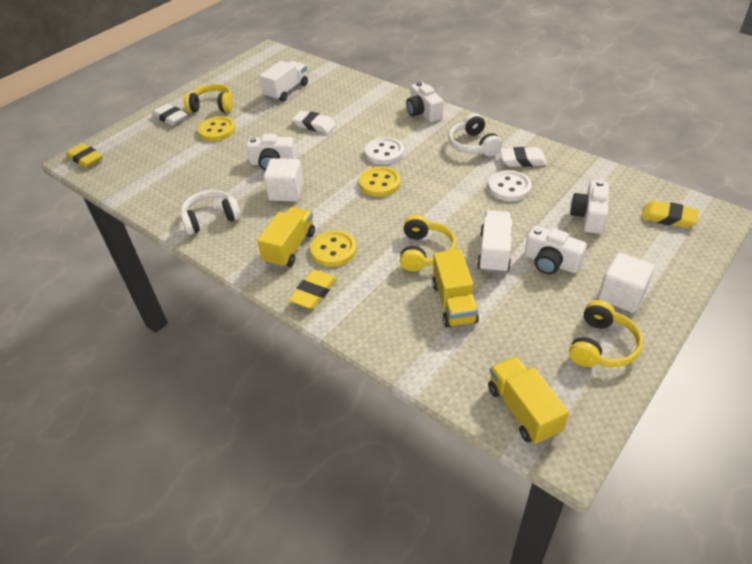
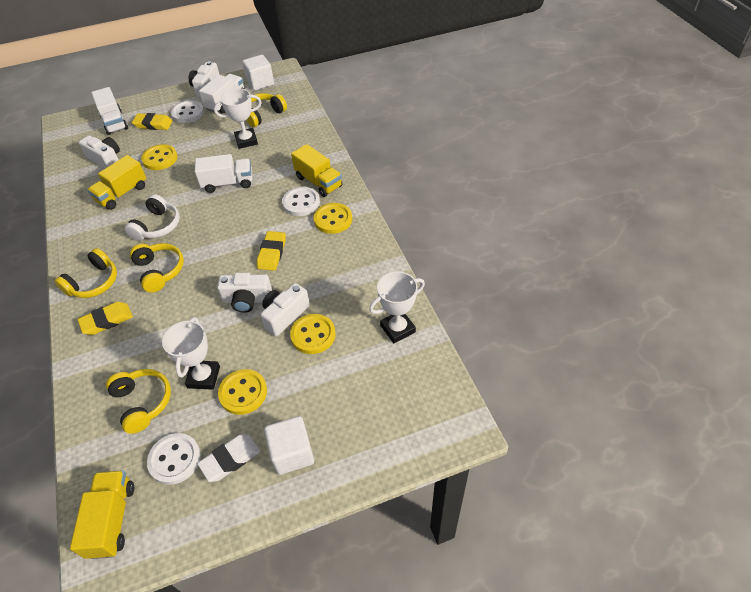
white button: 2 -> 3
white eraser: 3 -> 1
white headphones: 2 -> 1
white trophy: 0 -> 3
white truck: 2 -> 3
yellow button: 3 -> 4
yellow headphones: 3 -> 4

